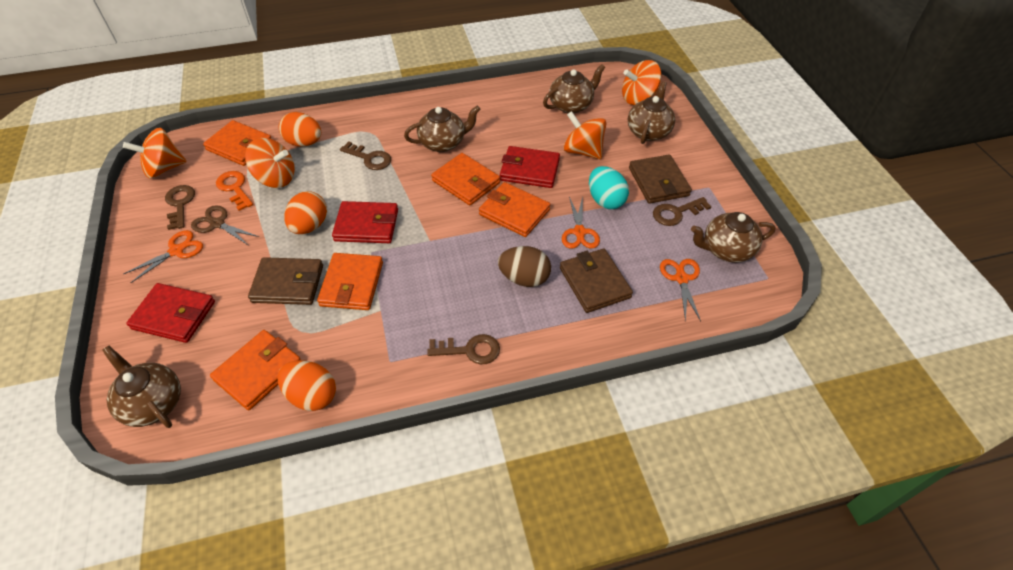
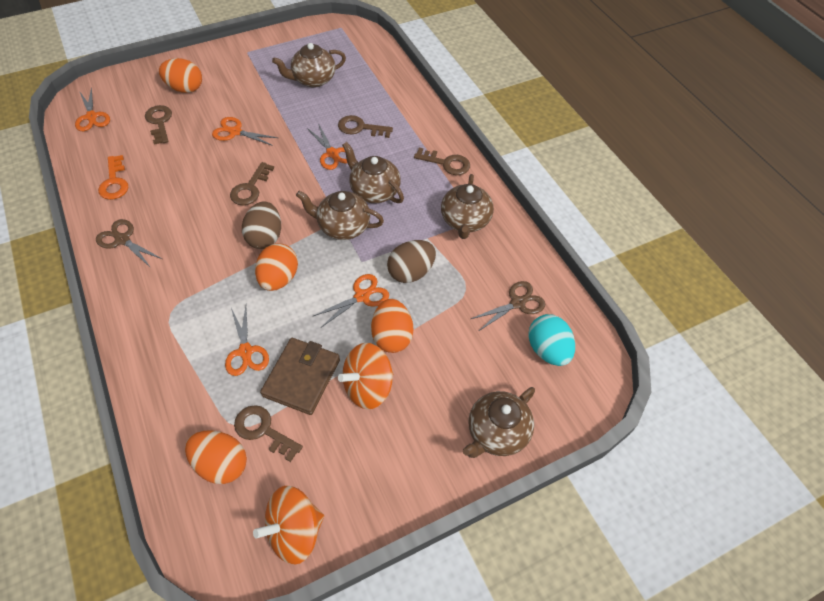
brown egg: 1 -> 2
brown key: 4 -> 5
brown scissors: 1 -> 2
brown wallet: 3 -> 1
orange egg: 3 -> 4
orange scissors: 3 -> 5
orange spinning top: 4 -> 2
orange wallet: 5 -> 0
red wallet: 3 -> 0

